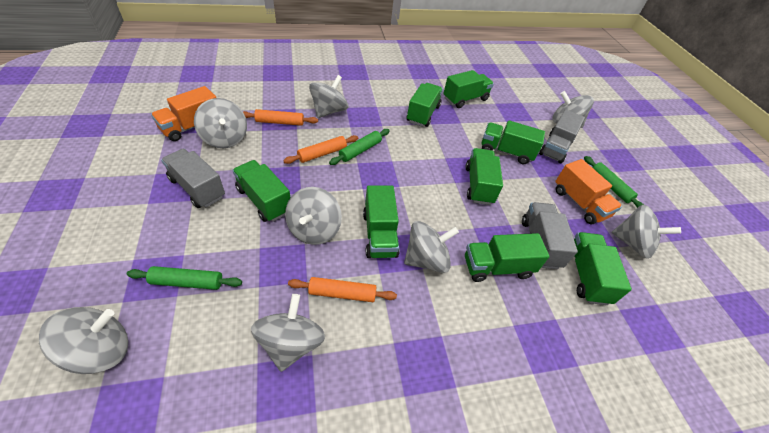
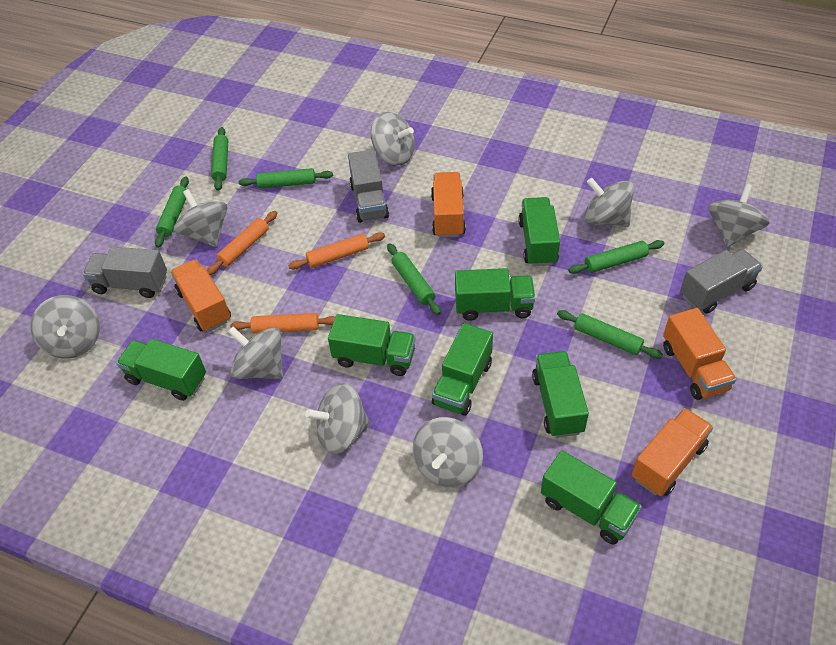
green rolling pin: 3 -> 6
green truck: 8 -> 7
orange truck: 2 -> 4

